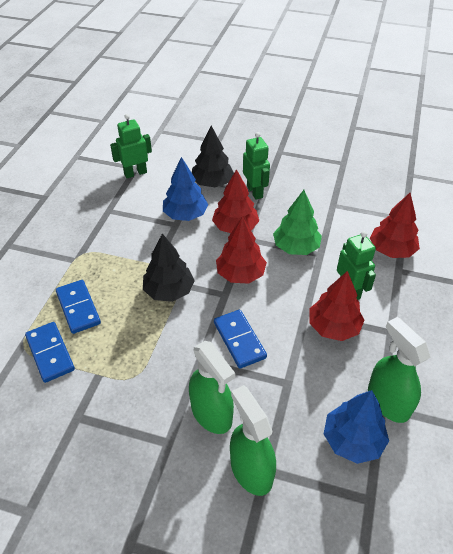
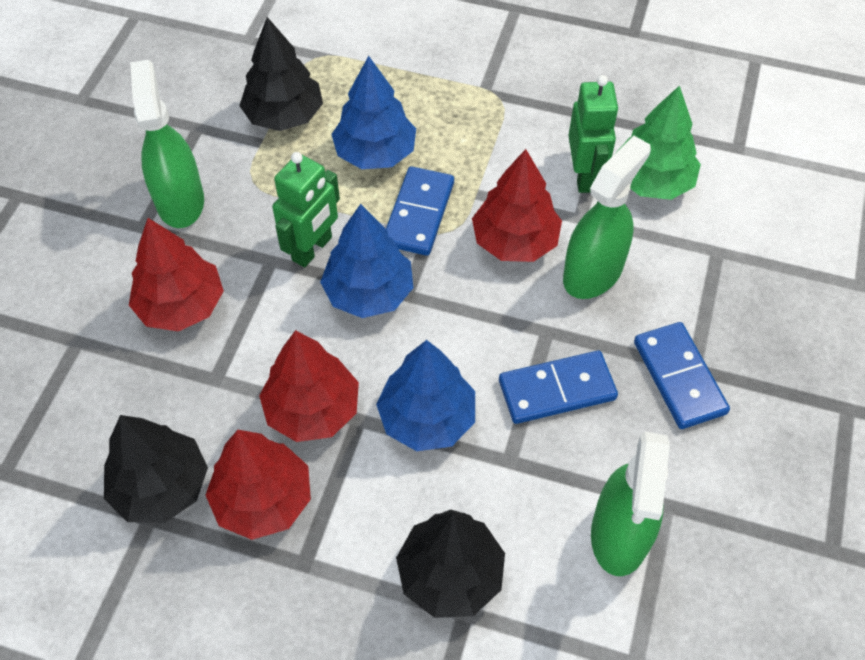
black tree: 2 -> 3
blue tree: 2 -> 3
green robot: 3 -> 2

